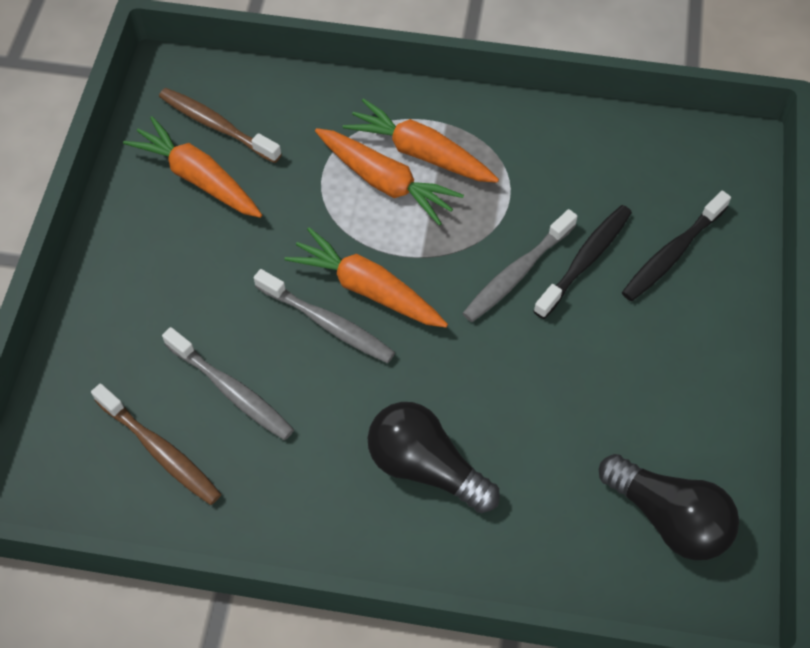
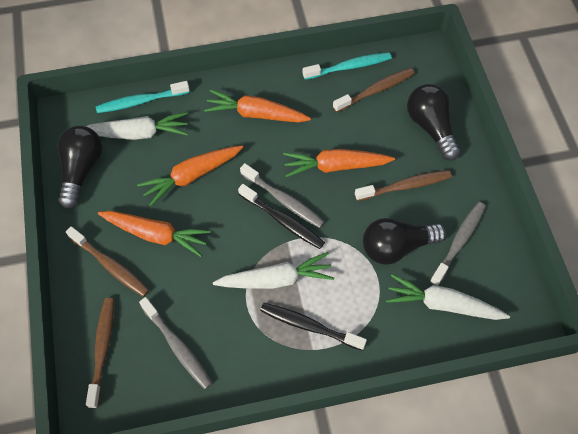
black light bulb: 2 -> 3
brown toothbrush: 2 -> 4
turquoise toothbrush: 0 -> 2
white carrot: 0 -> 3

